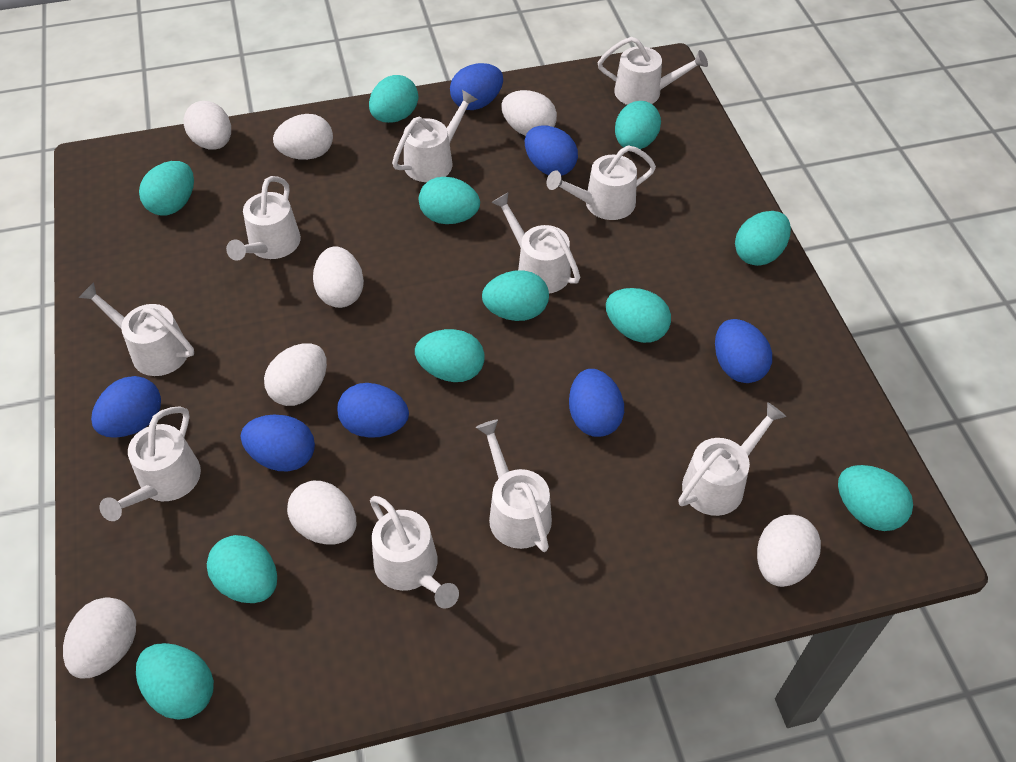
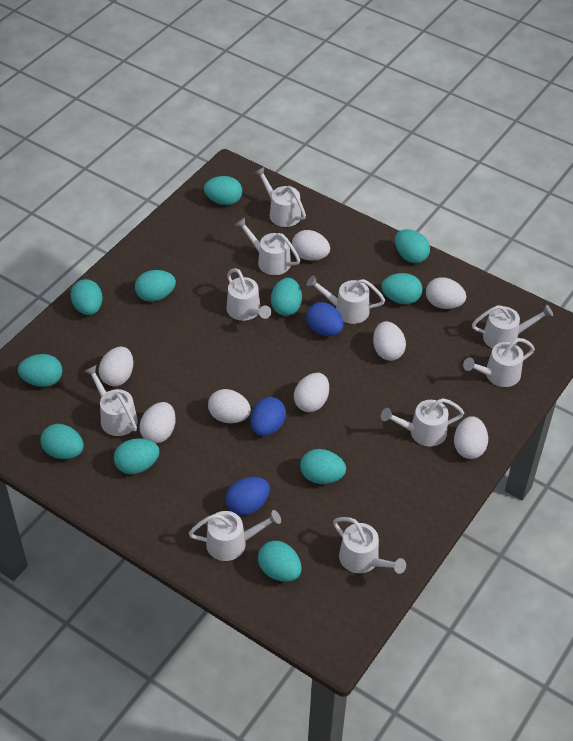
blue egg: 7 -> 3

